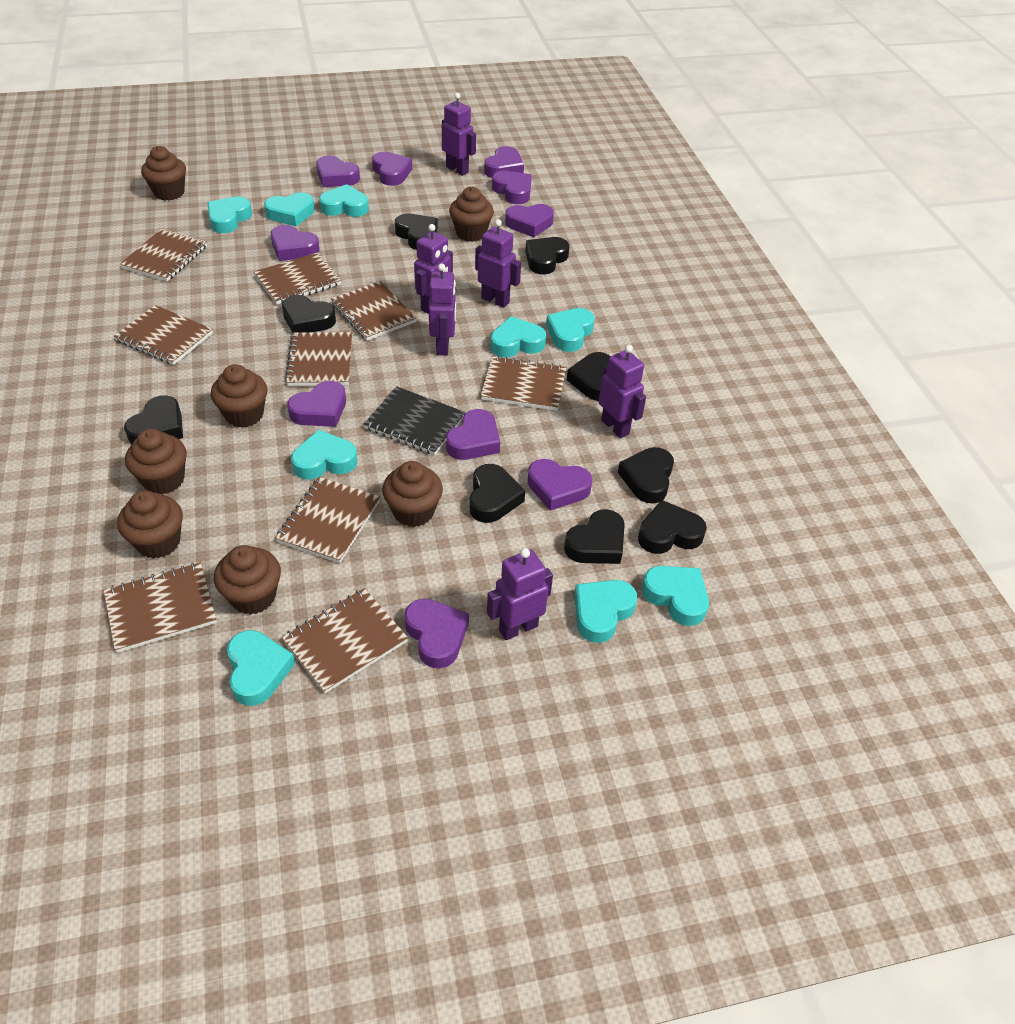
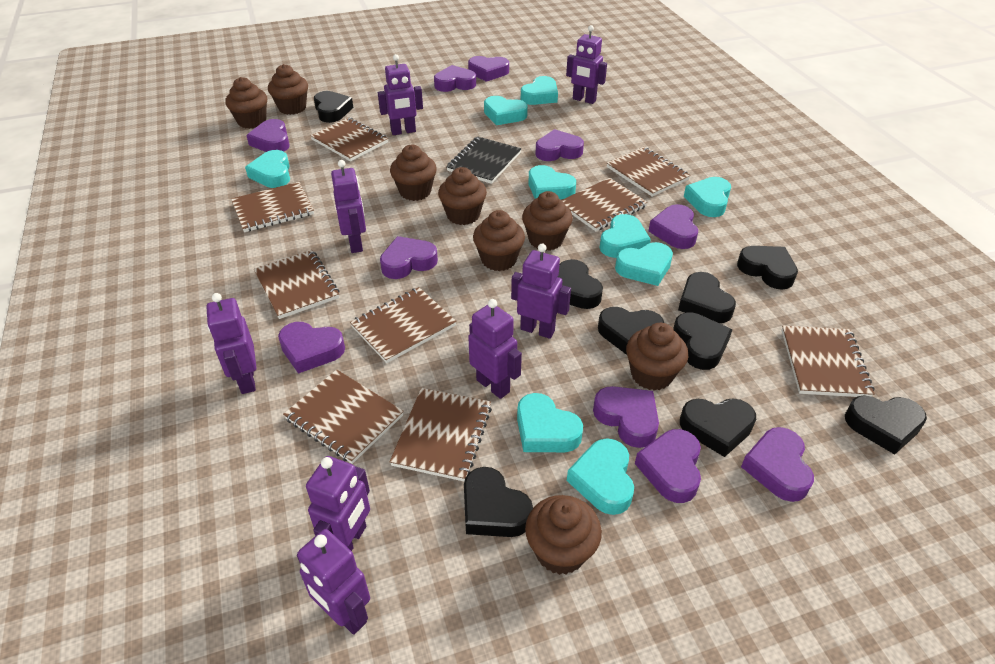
brown cupcake: 7 -> 8
purple robot: 6 -> 8

